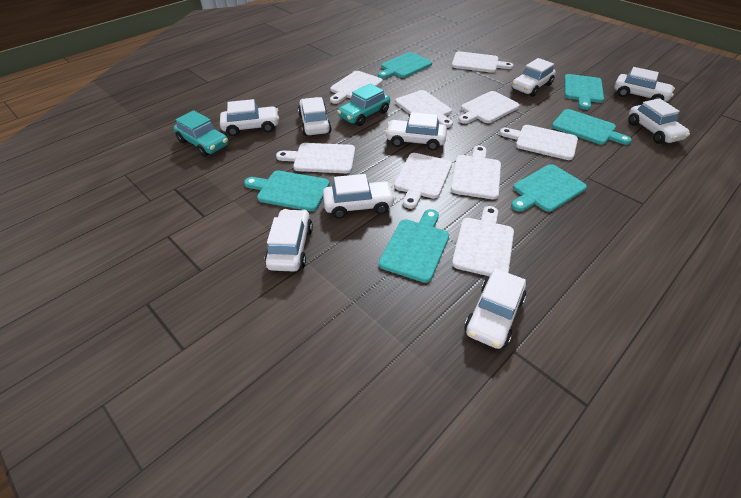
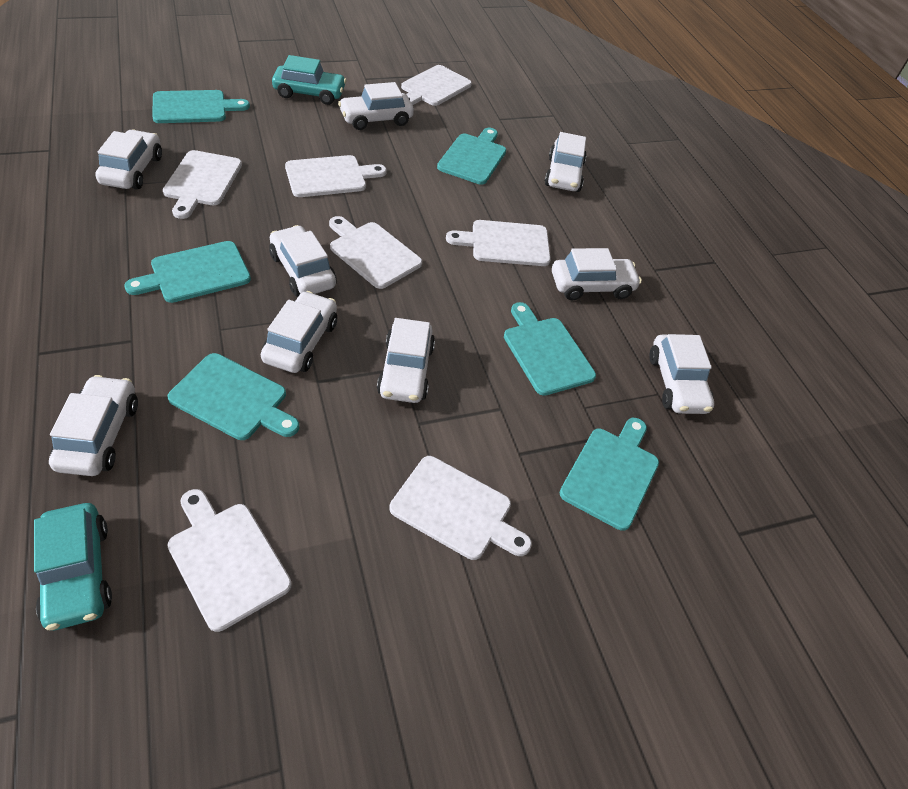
white cutting board: 9 -> 7

